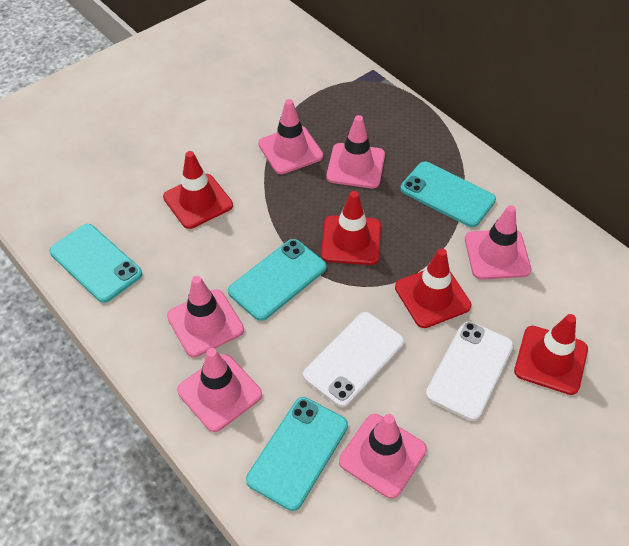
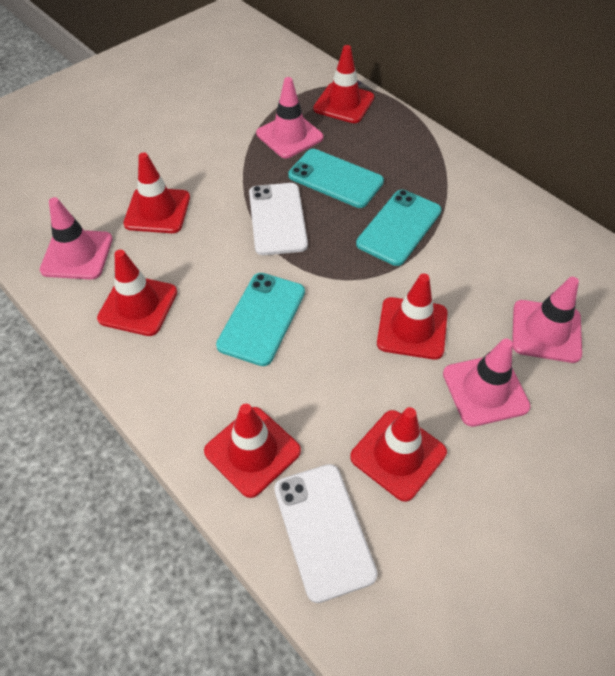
pink traffic cone: 6 -> 4
red traffic cone: 4 -> 6
turquoise phone: 4 -> 3

